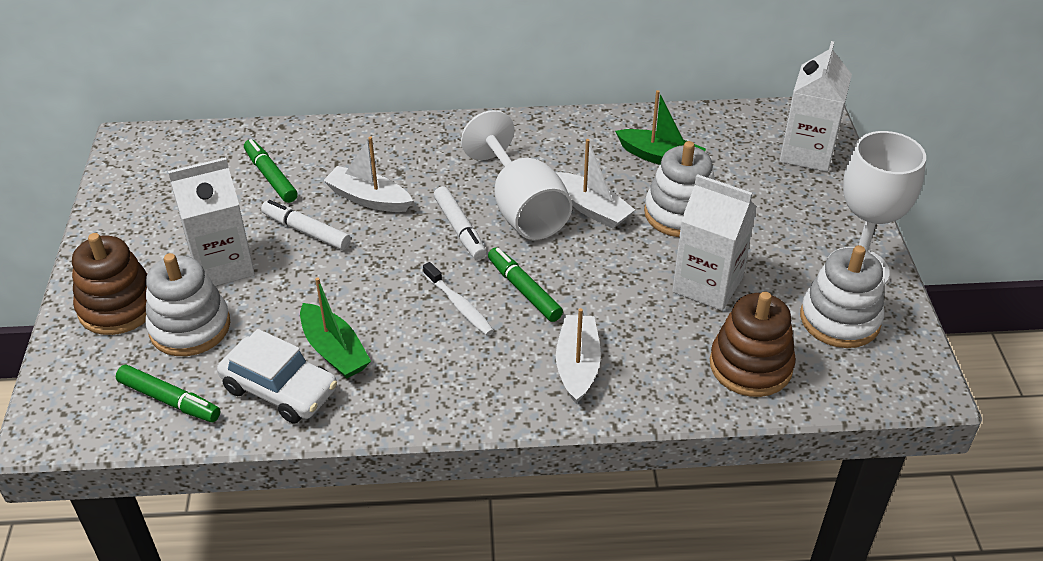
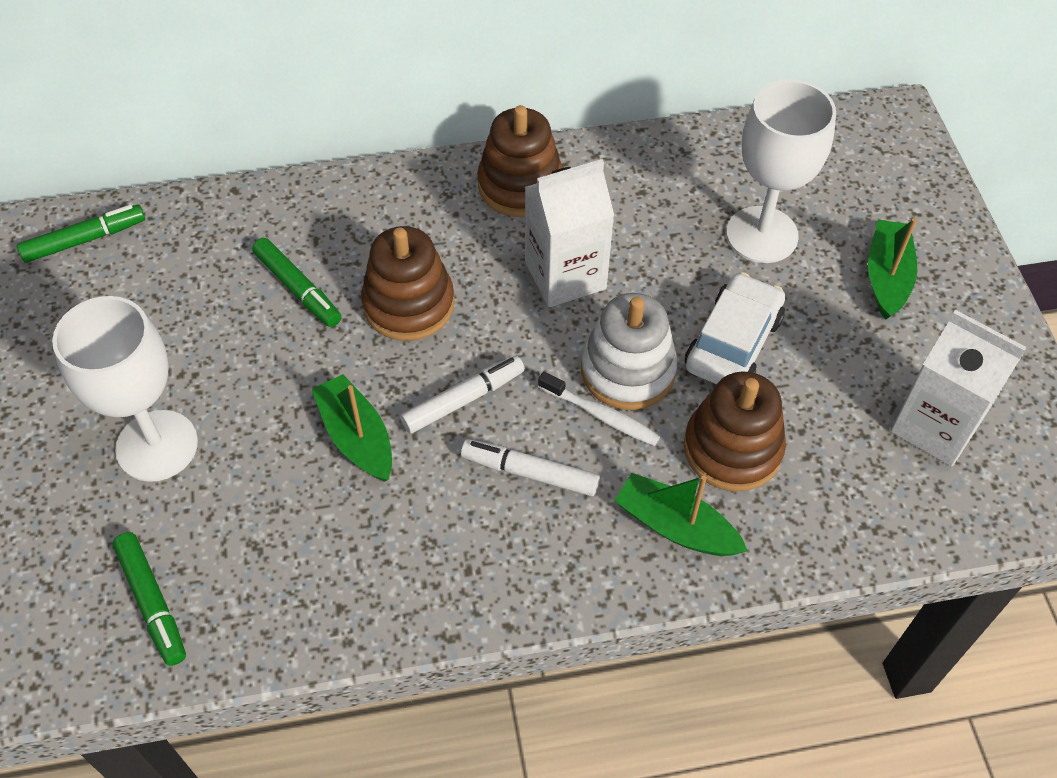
brown stacking toy: 2 -> 3
green boat: 2 -> 3
white boat: 3 -> 0
white carton: 3 -> 2
white stacking toy: 3 -> 1

